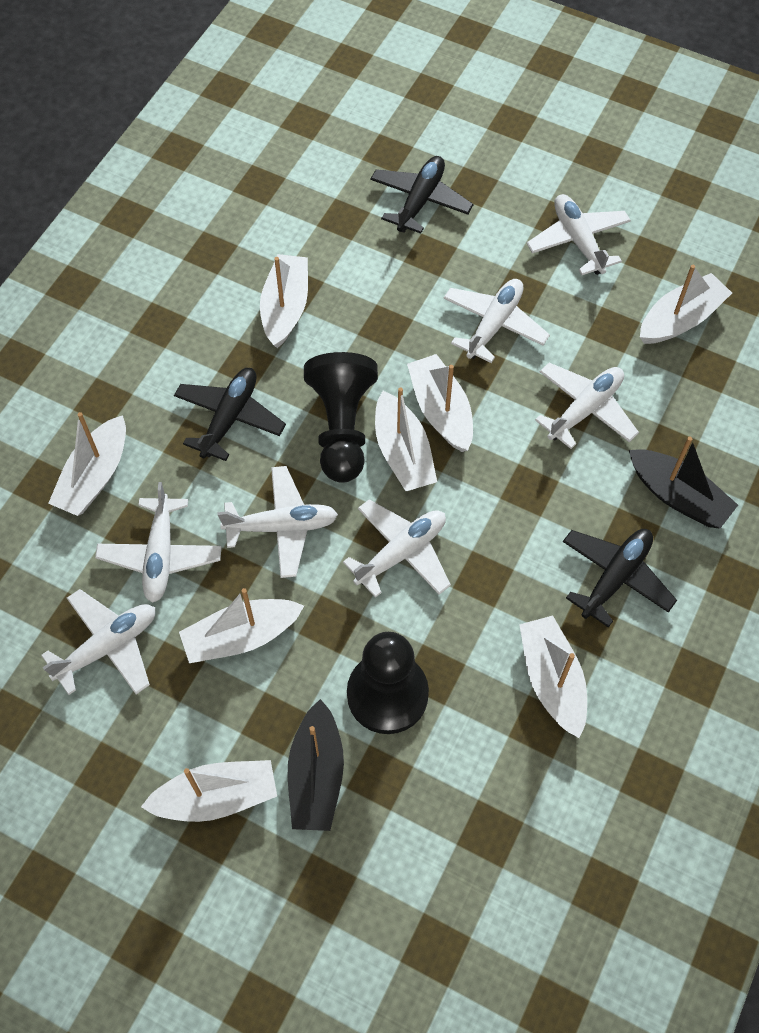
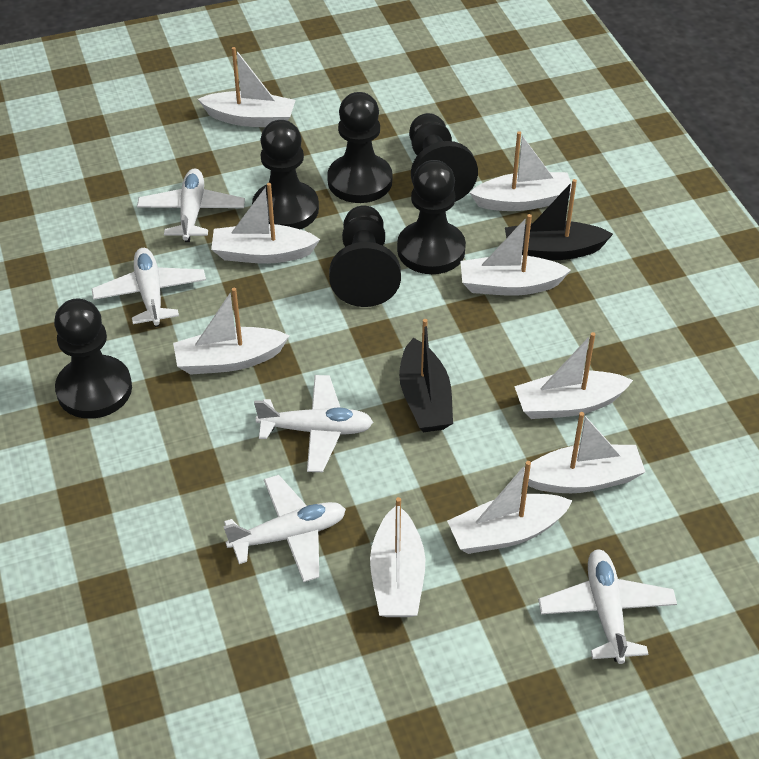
black pawn: 2 -> 6
black plane: 3 -> 0
white boat: 8 -> 9
white plane: 7 -> 5

